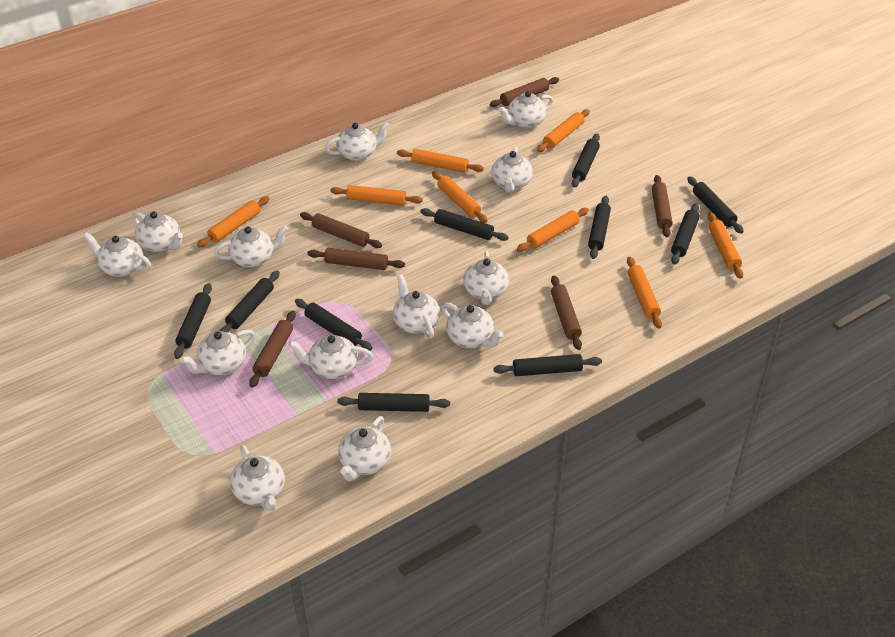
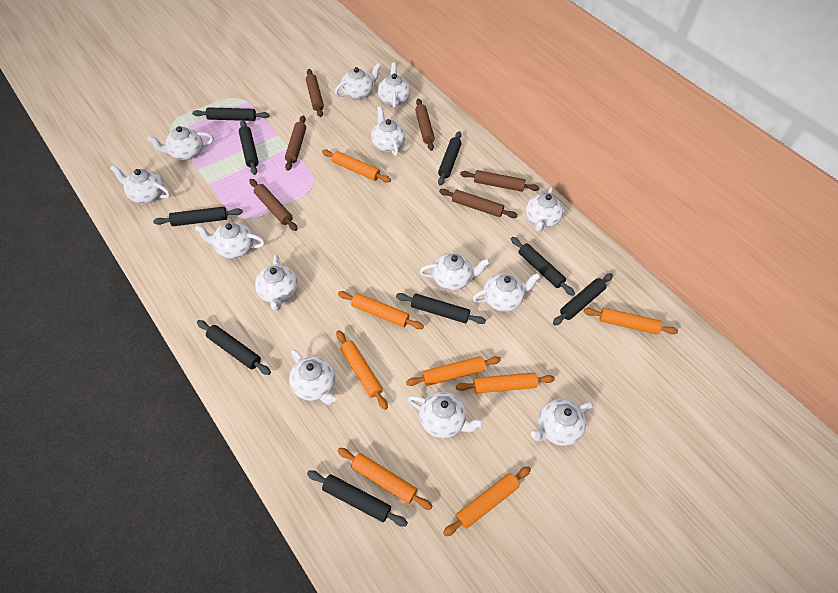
black rolling pin: 10 -> 9

